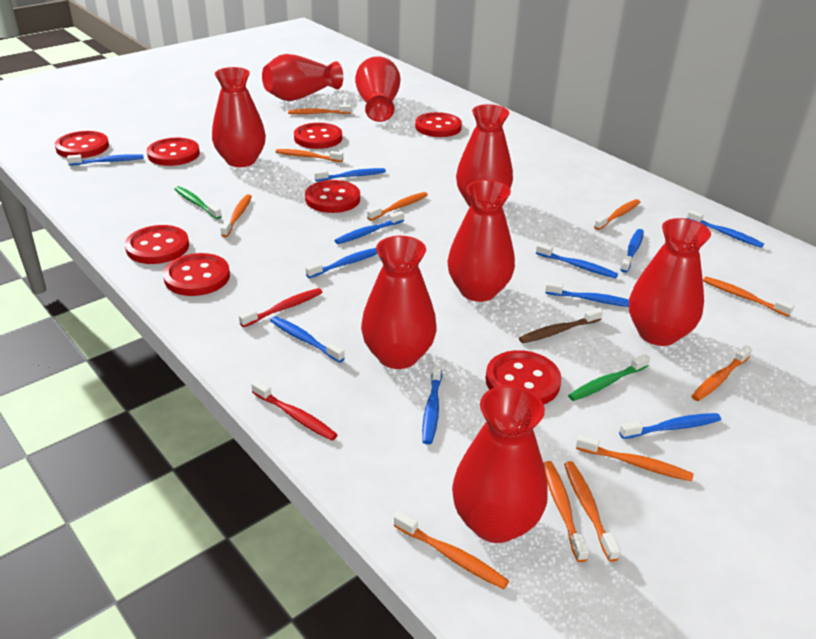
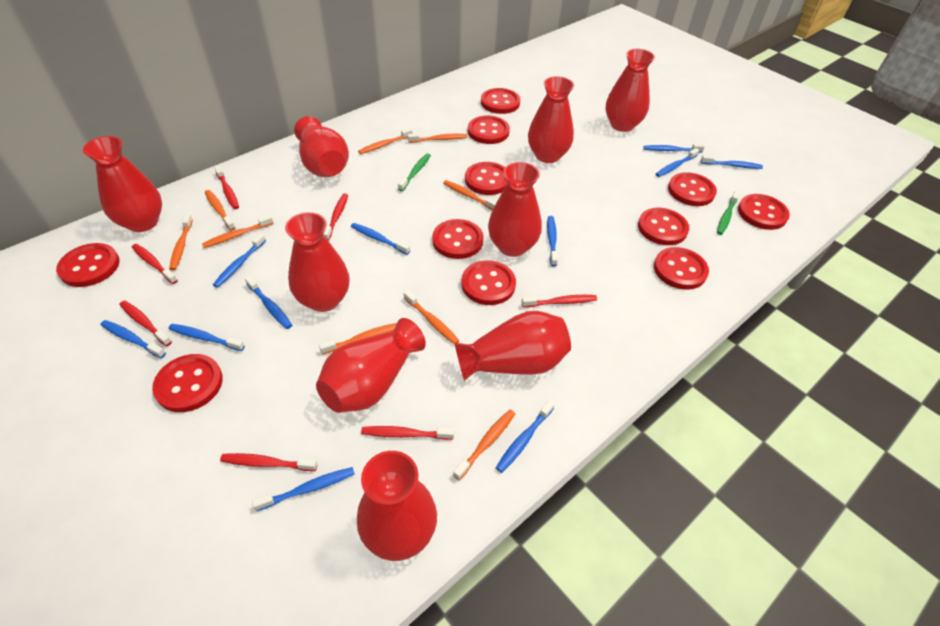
brown toothbrush: 1 -> 0
orange toothbrush: 11 -> 9
red button: 8 -> 11
red toothbrush: 2 -> 7
red vase: 8 -> 9

